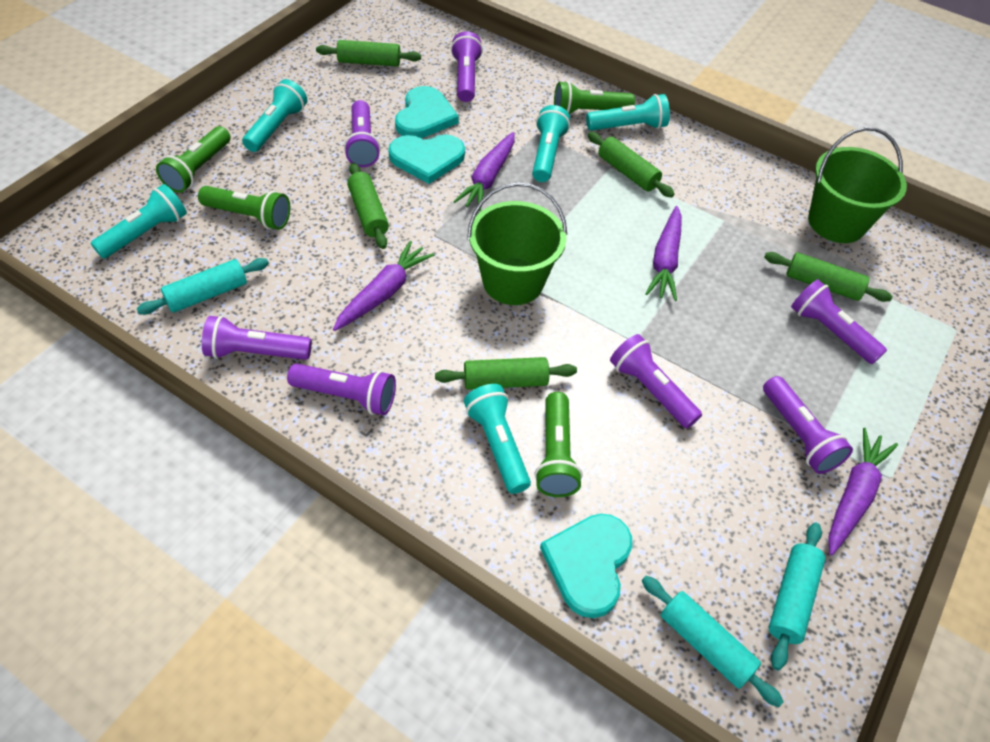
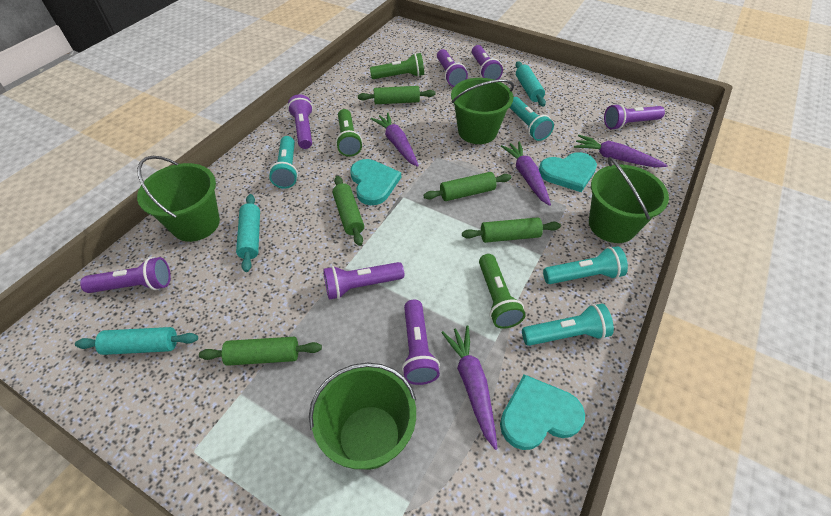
green bucket: 2 -> 4
green flashlight: 4 -> 3
turquoise flashlight: 5 -> 4

